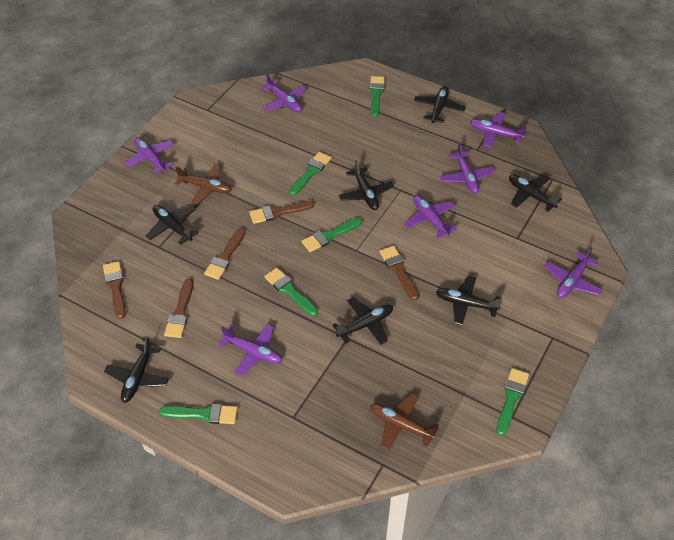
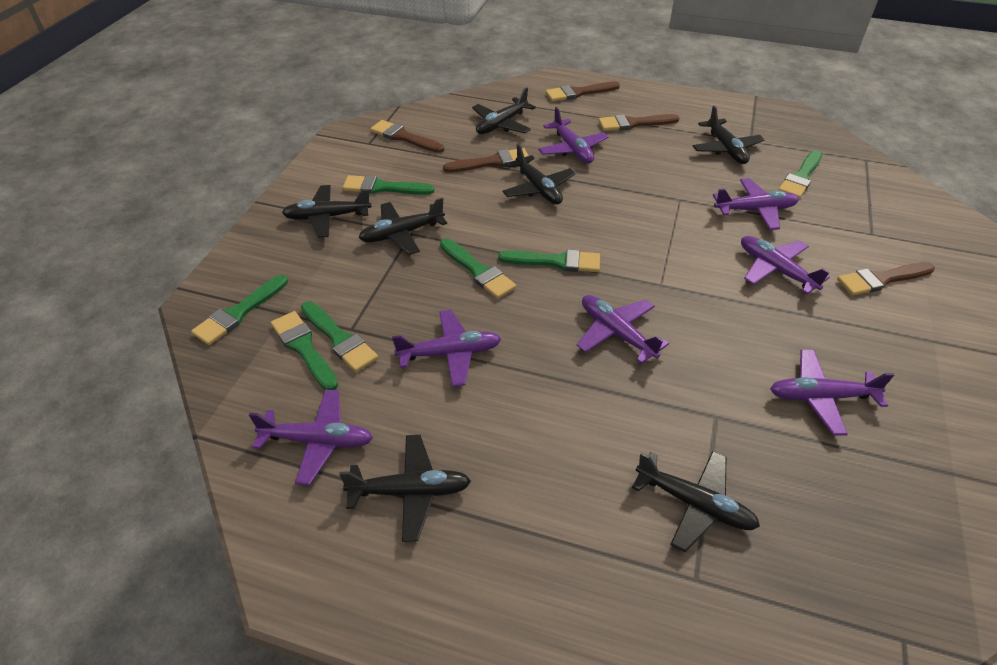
brown plane: 2 -> 0
green brush: 6 -> 7

